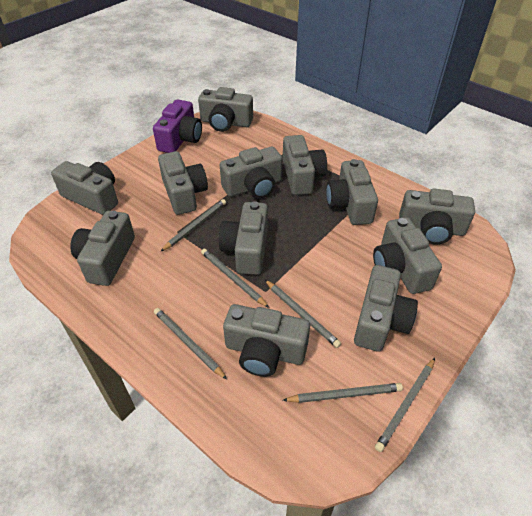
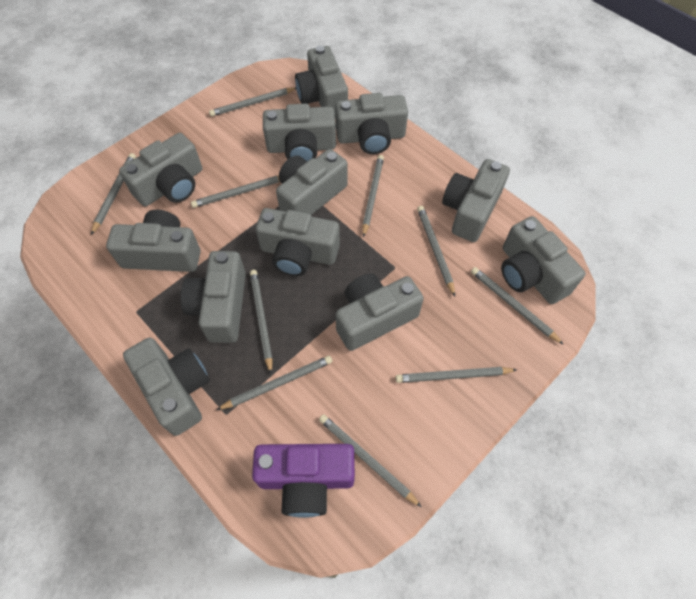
grey pencil: 6 -> 10

